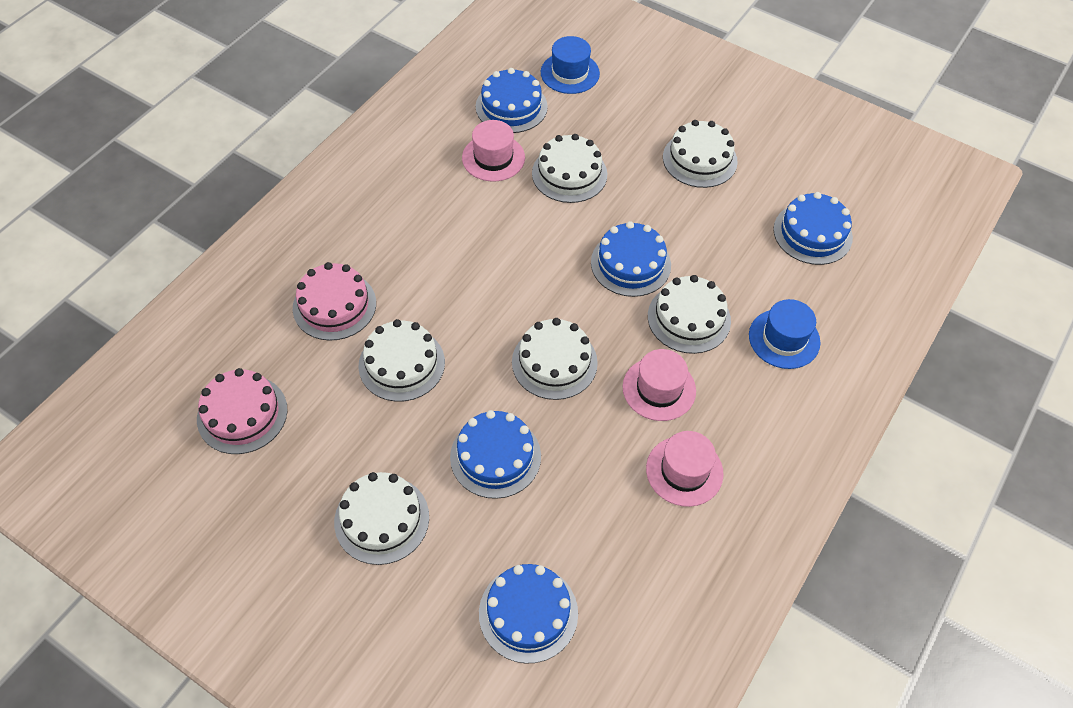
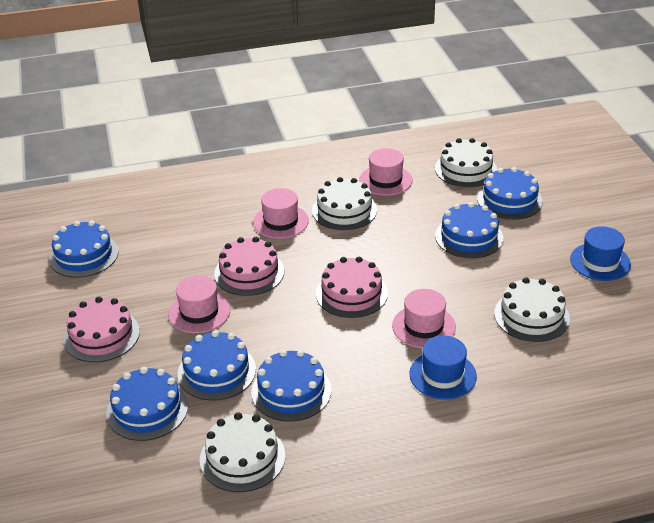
blue cake: 5 -> 6
pink cake: 2 -> 3
pink hat: 3 -> 4
white cake: 6 -> 4

